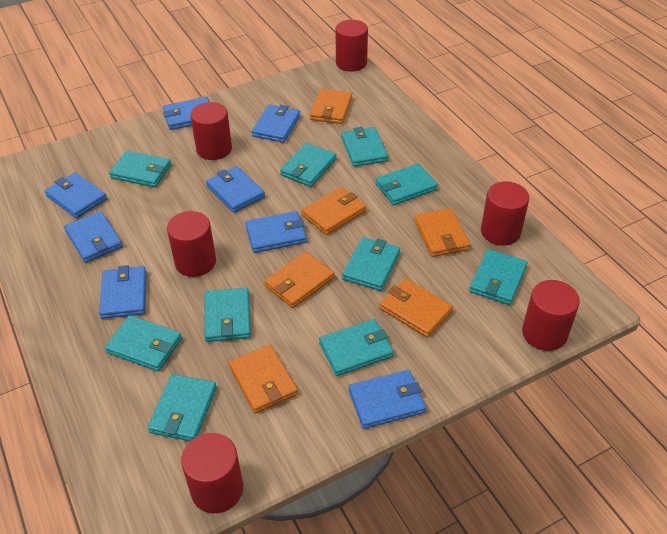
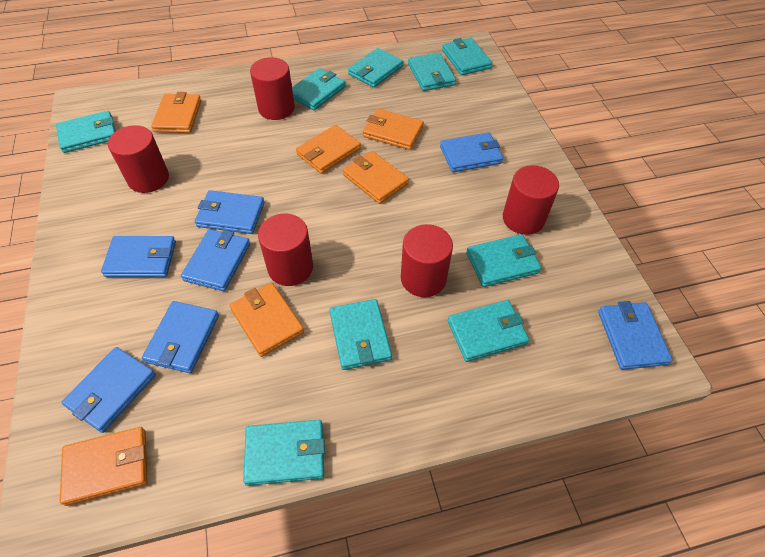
blue wallet: 8 -> 7
red cylinder: 6 -> 5
turquoise wallet: 10 -> 9

